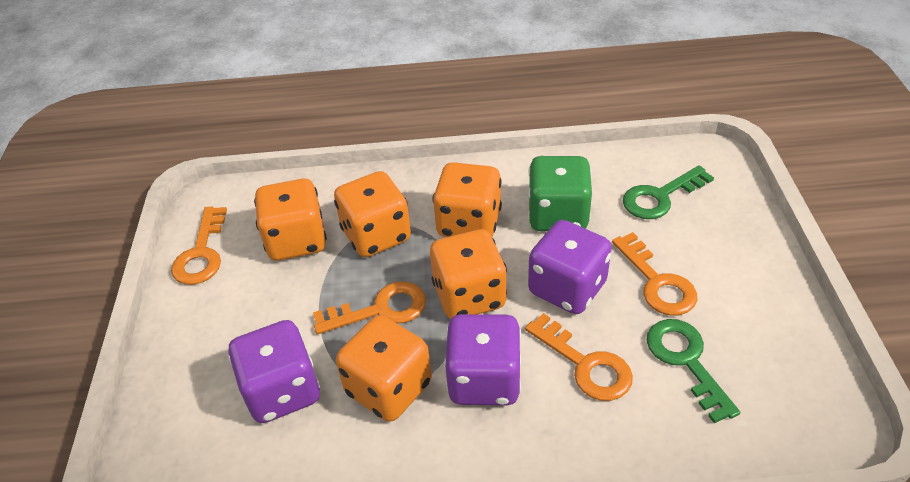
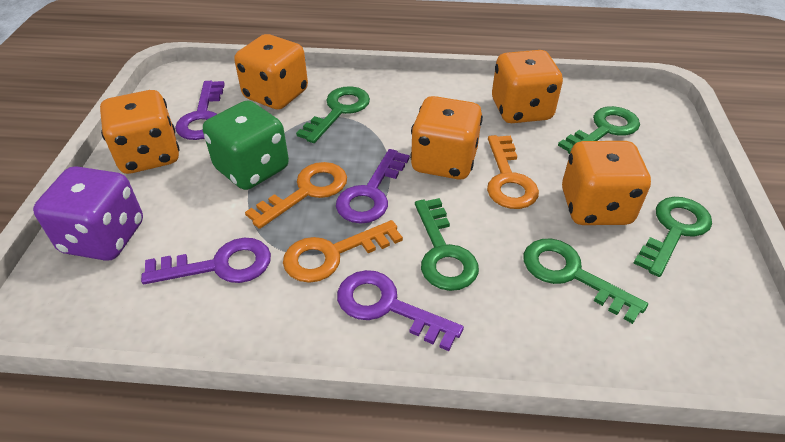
green key: 2 -> 5
orange key: 4 -> 3
purple dice: 3 -> 1
purple key: 0 -> 4

